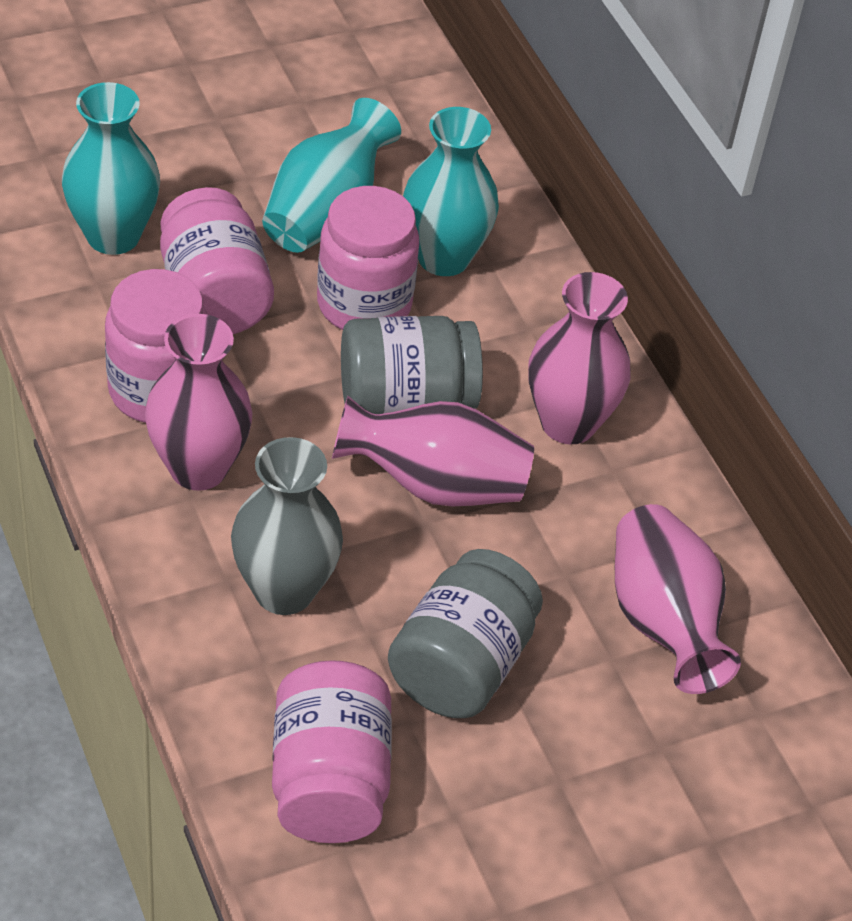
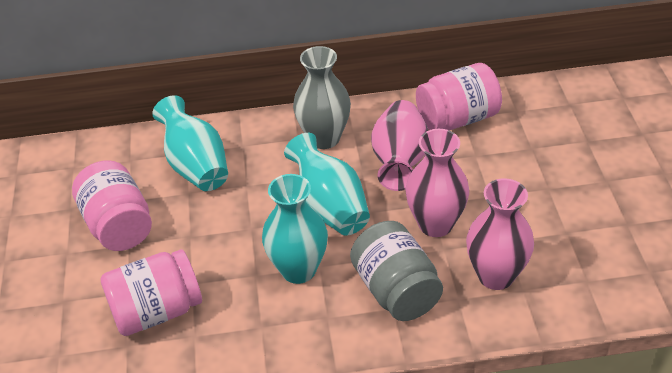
grey jar: 2 -> 1
pink jar: 4 -> 3
pink vase: 4 -> 3

